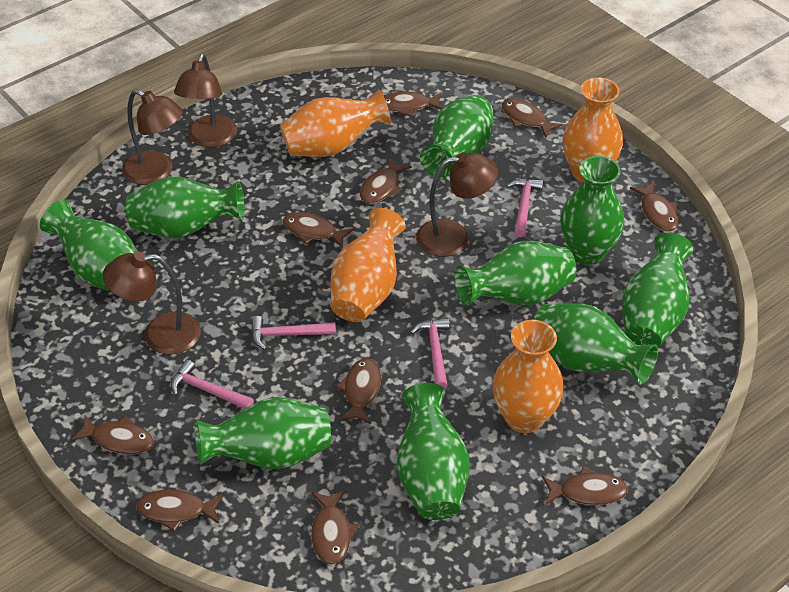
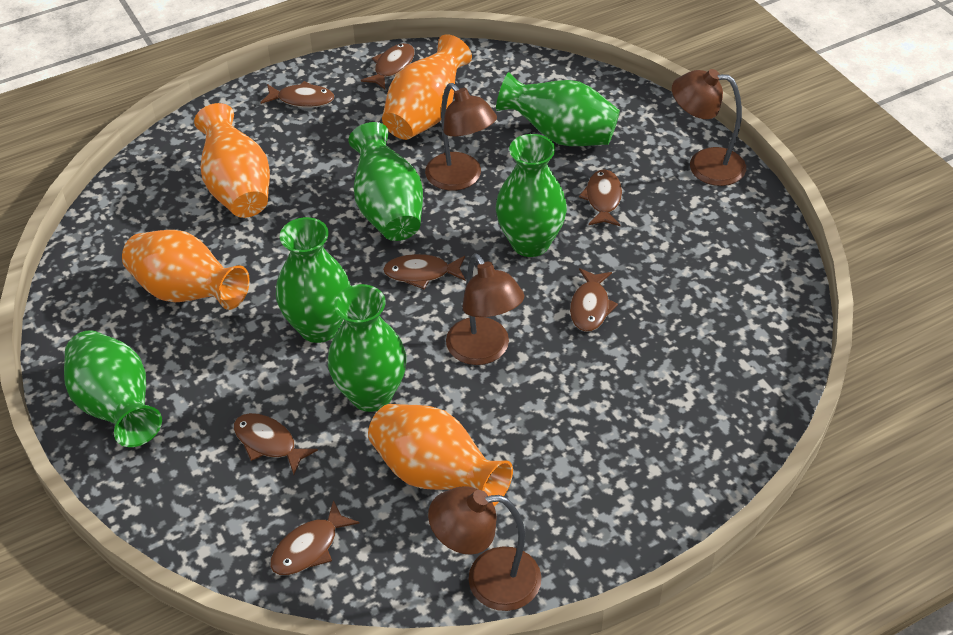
brown fish: 10 -> 7
green vase: 9 -> 6
pink hammer: 4 -> 0

